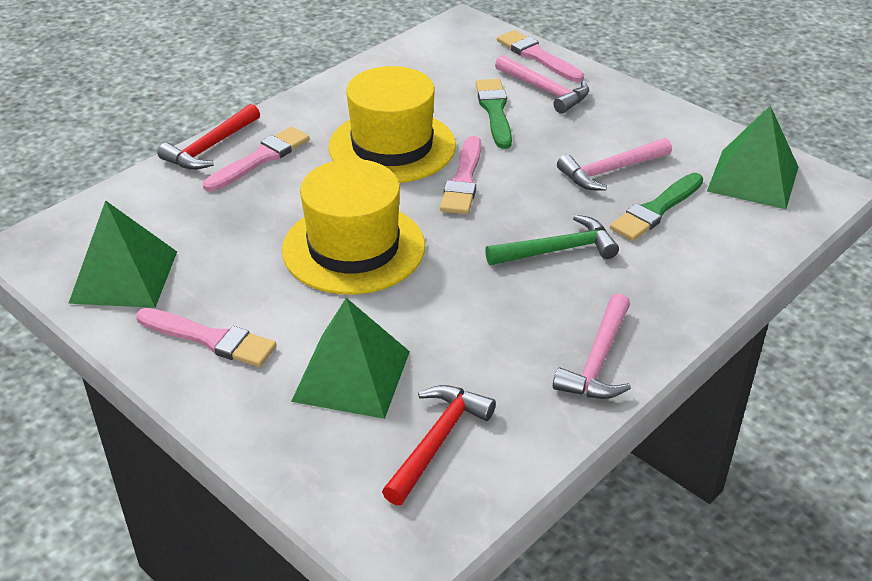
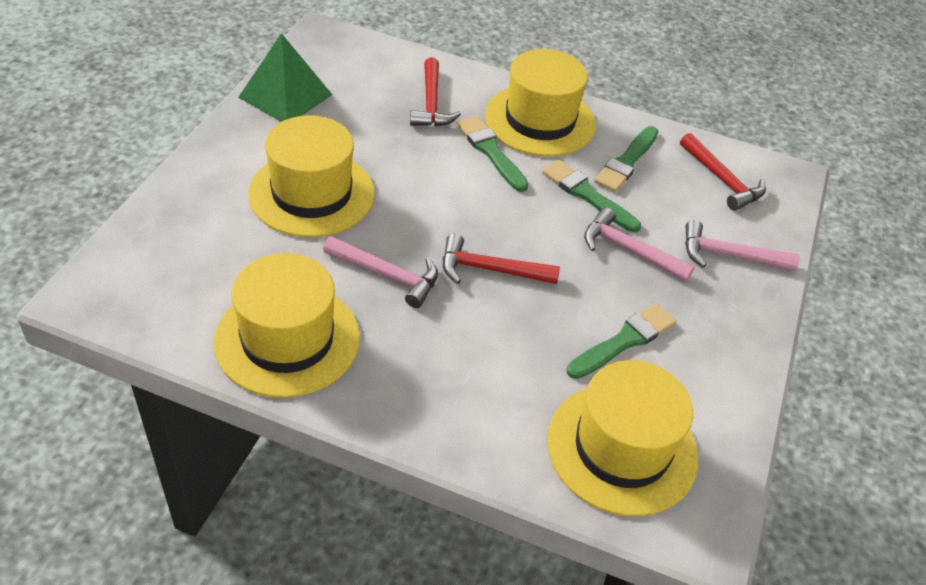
green brush: 2 -> 4
green hammer: 1 -> 0
green pyramid: 3 -> 1
pink brush: 4 -> 0
red hammer: 2 -> 3
yellow hat: 2 -> 4

